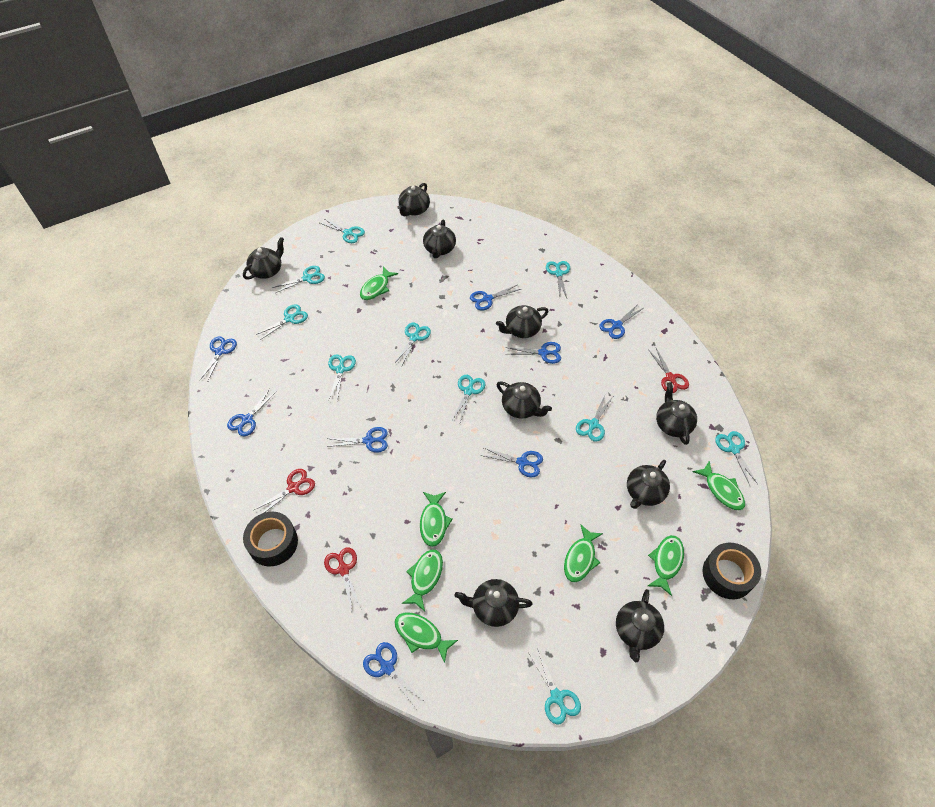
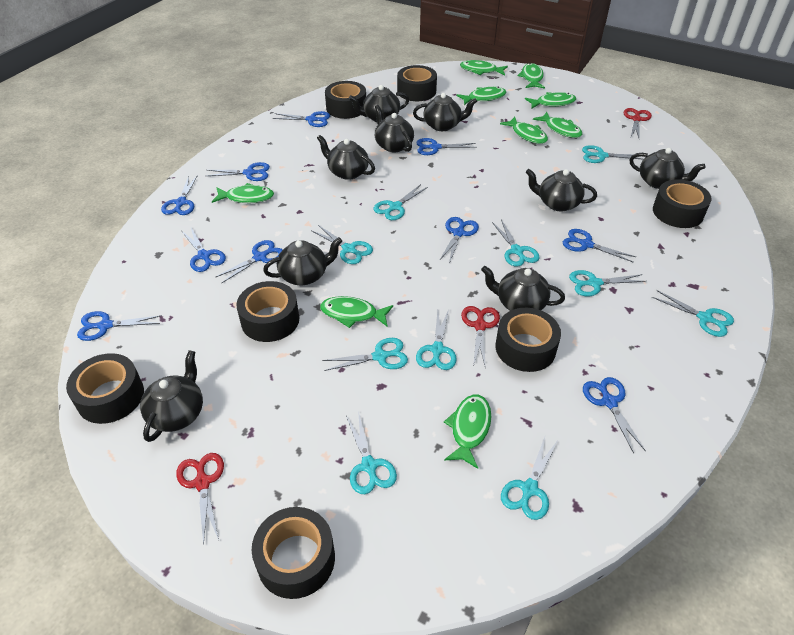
black tape: 2 -> 7
blue scissors: 8 -> 10
green fish: 7 -> 9

